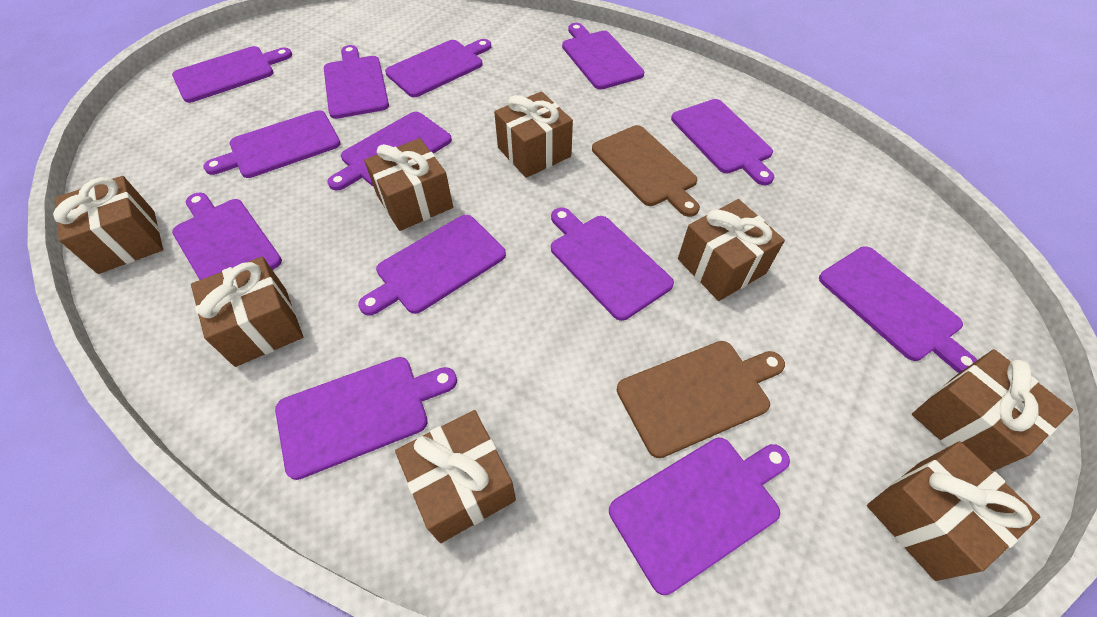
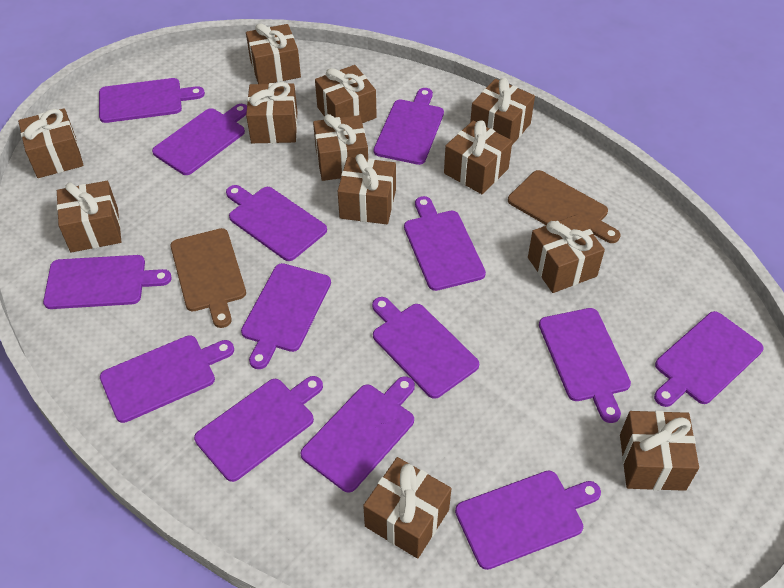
brown gift: 8 -> 12
purple cutting board: 13 -> 14

